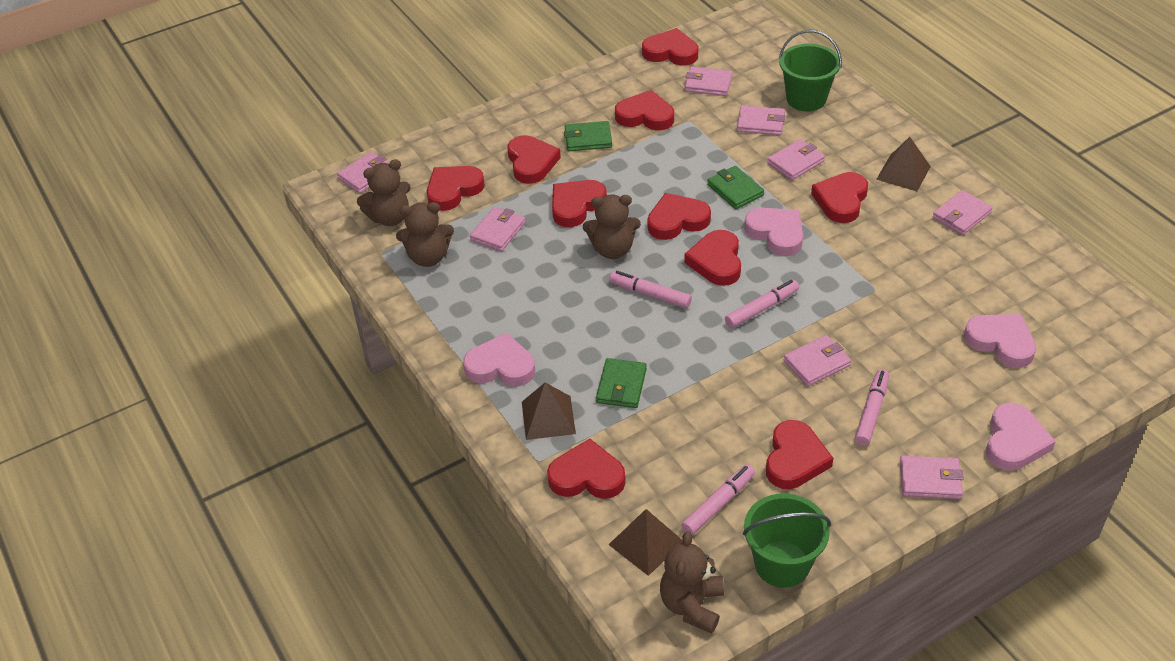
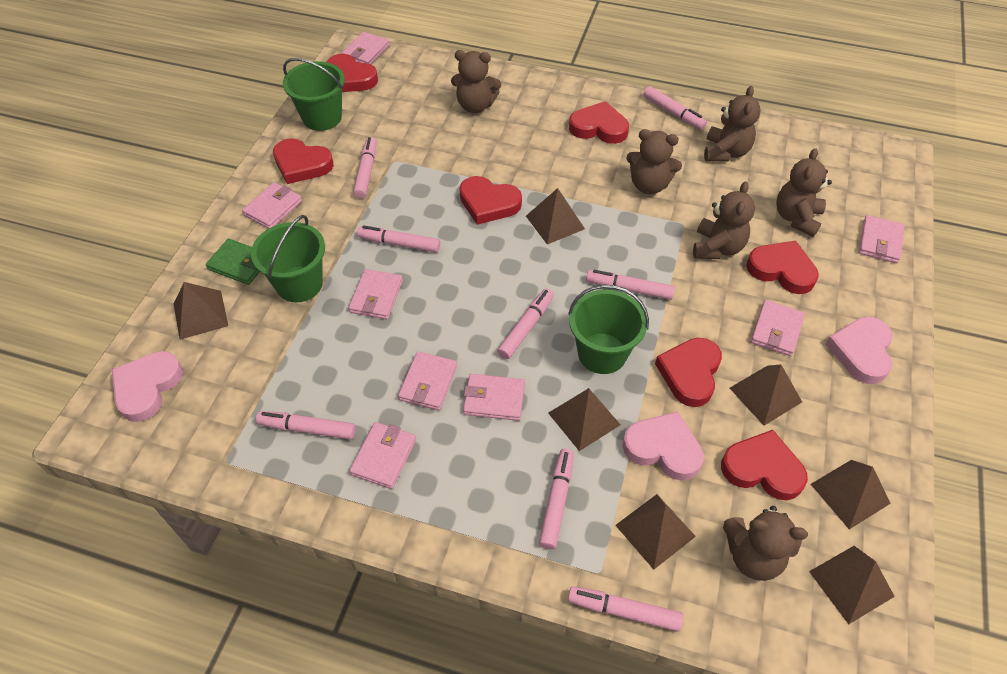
brown pyramid: 3 -> 7
brown teddy bear: 4 -> 6
green bucket: 2 -> 3
green wallet: 3 -> 1
pink heart: 4 -> 3
pink marker: 4 -> 8
red heart: 10 -> 7

